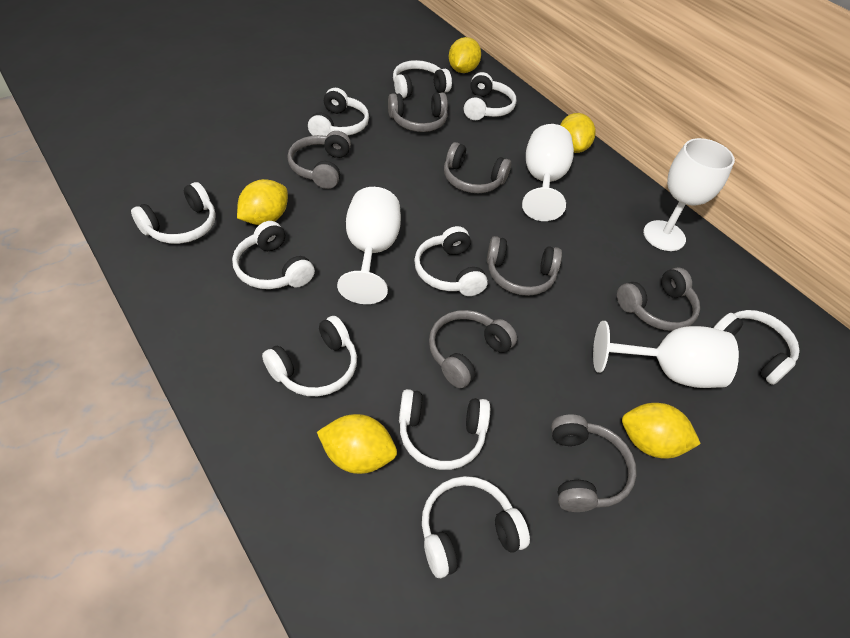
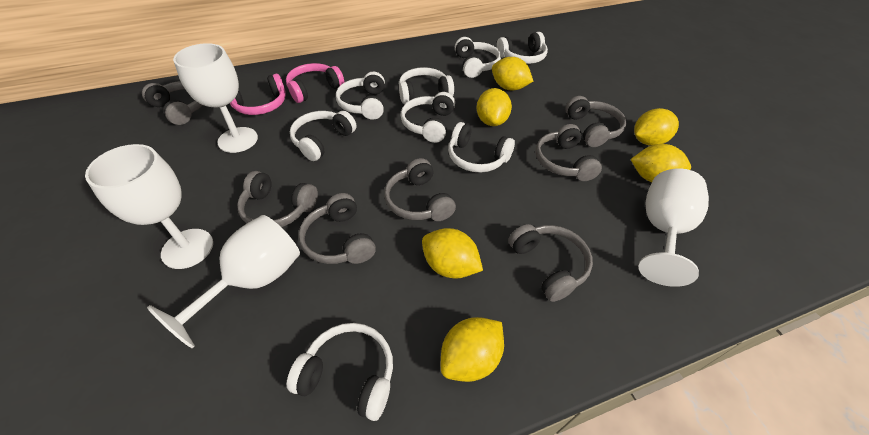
pink headphones: 0 -> 2
white headphones: 10 -> 8
yellow lemon: 5 -> 6

